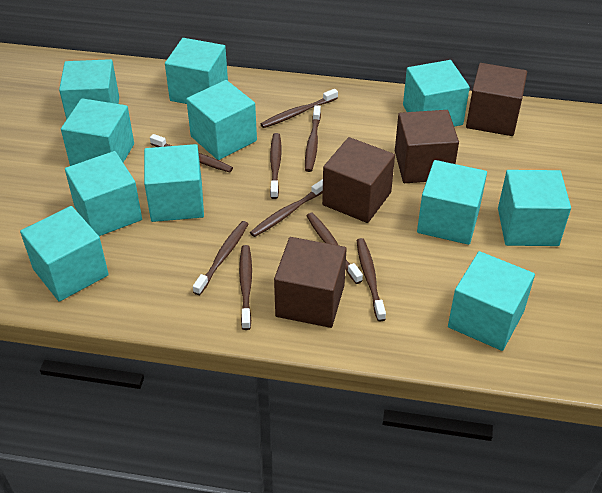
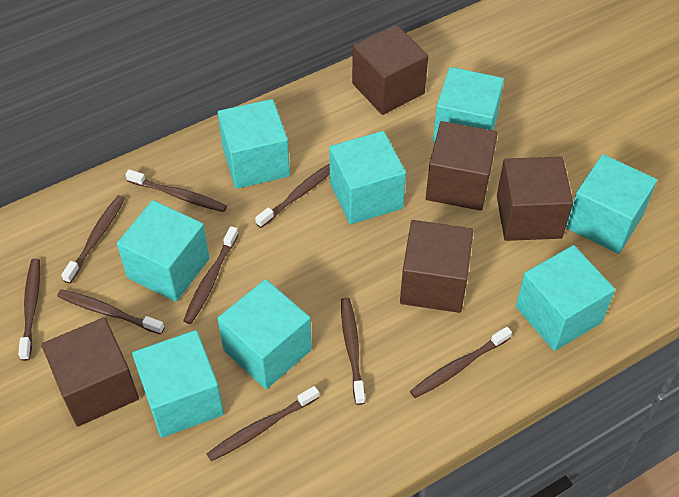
brown cube: 4 -> 5
turquoise cube: 11 -> 8

